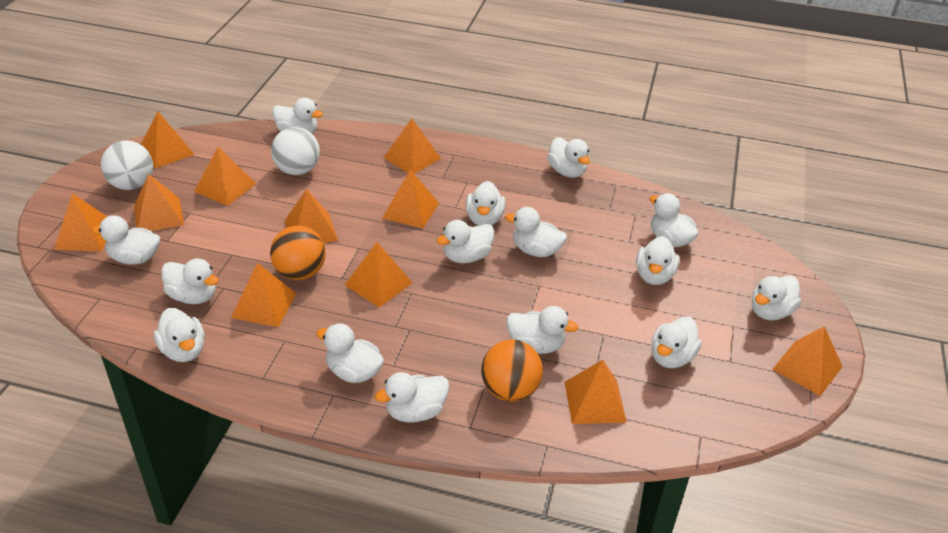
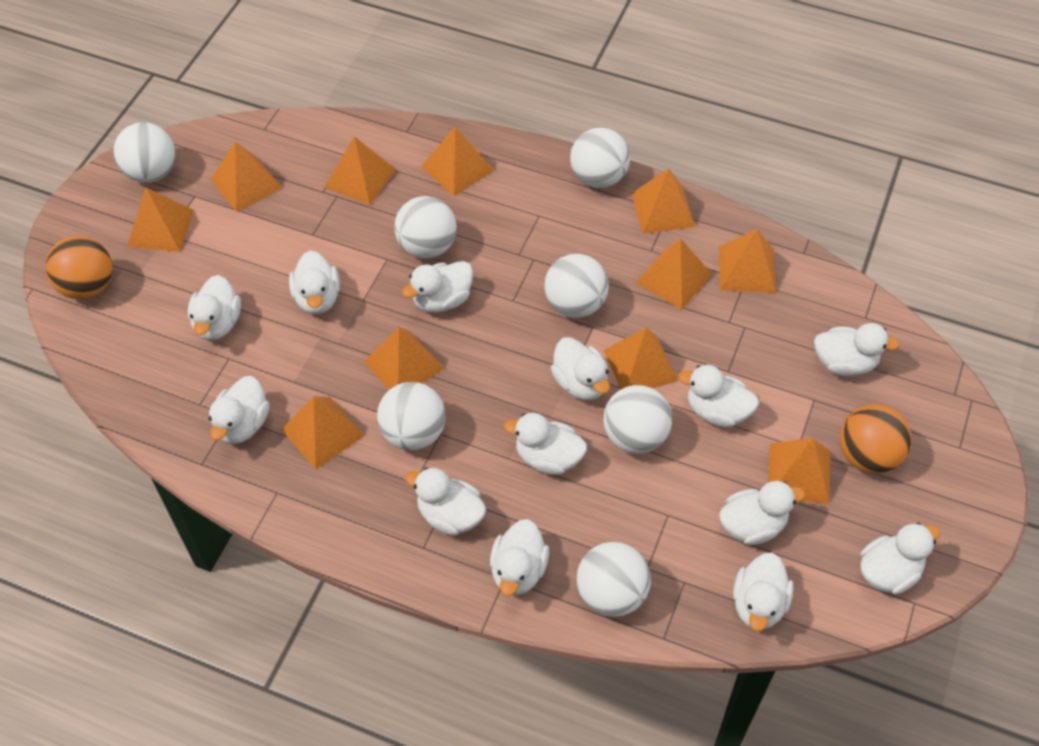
white ball: 2 -> 7
white duck: 15 -> 13

